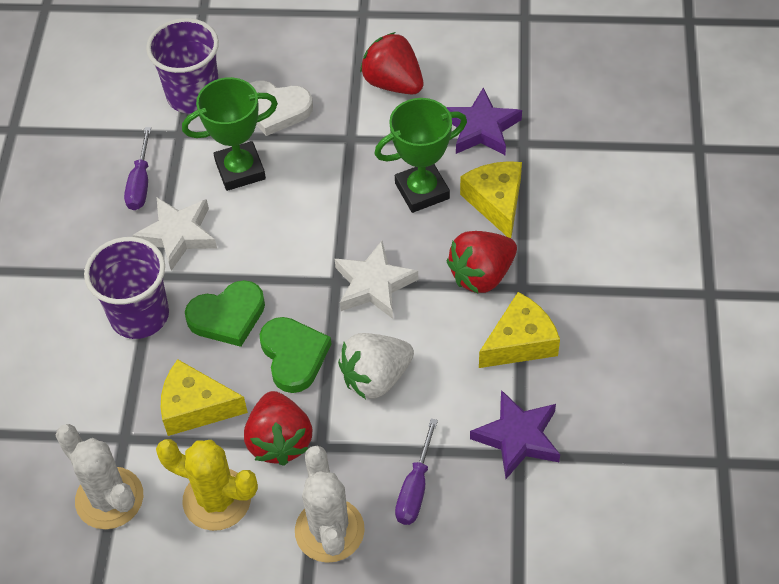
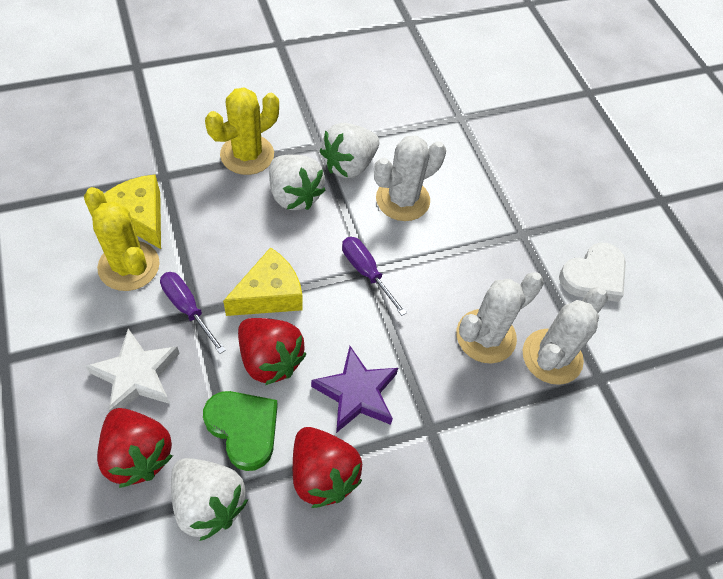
green heart: 2 -> 1
green trophy: 2 -> 0
purple cup: 2 -> 0
purple star: 2 -> 1
white cactus: 2 -> 3
white star: 2 -> 1
white strawberry: 1 -> 3
yellow cactus: 1 -> 2
yellow cheese: 3 -> 2

